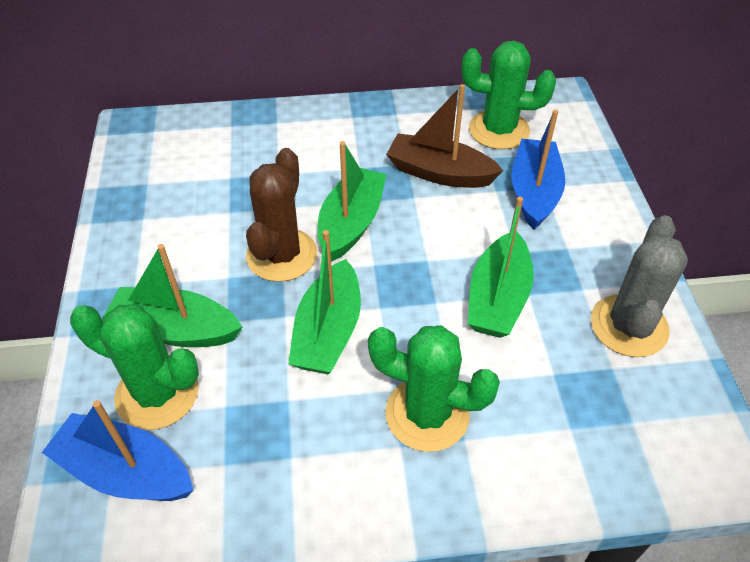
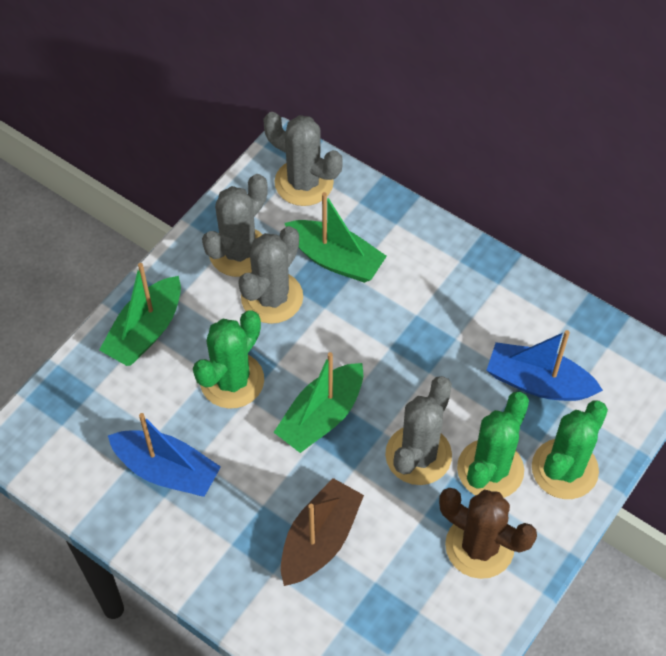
green boat: 4 -> 3
grey cactus: 1 -> 4

